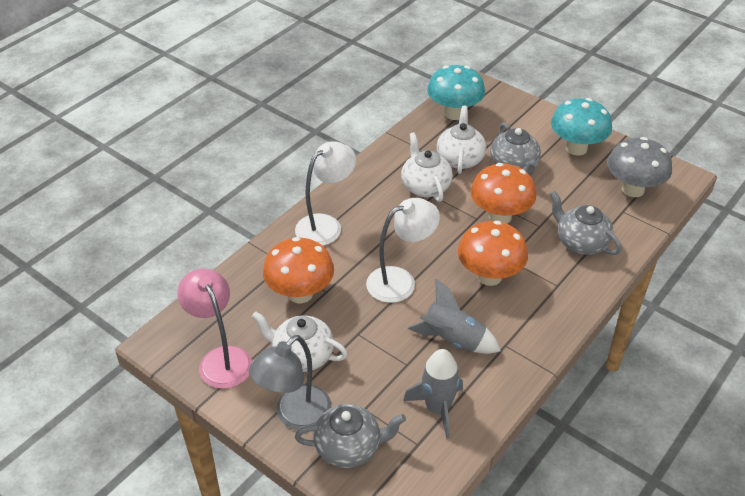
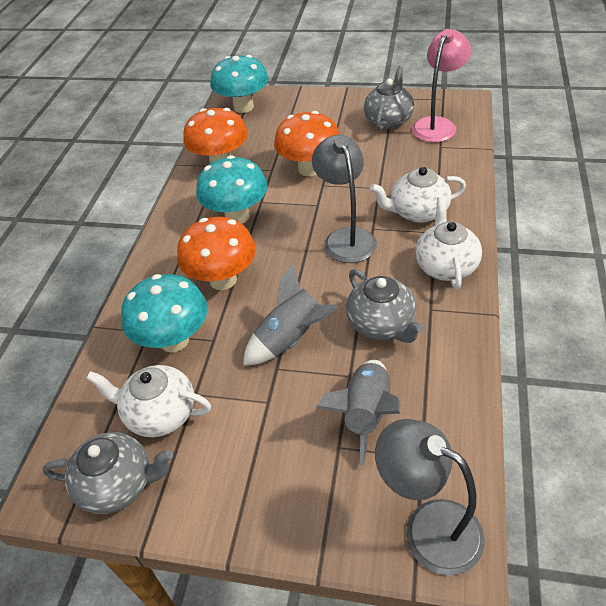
grey lamp: 1 -> 2
grey mushroom: 1 -> 0
turquoise mushroom: 2 -> 3
white lamp: 2 -> 0

